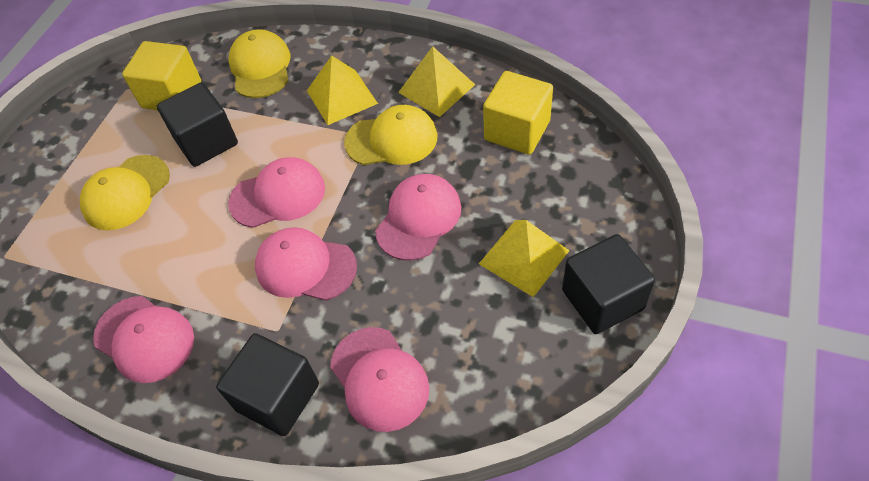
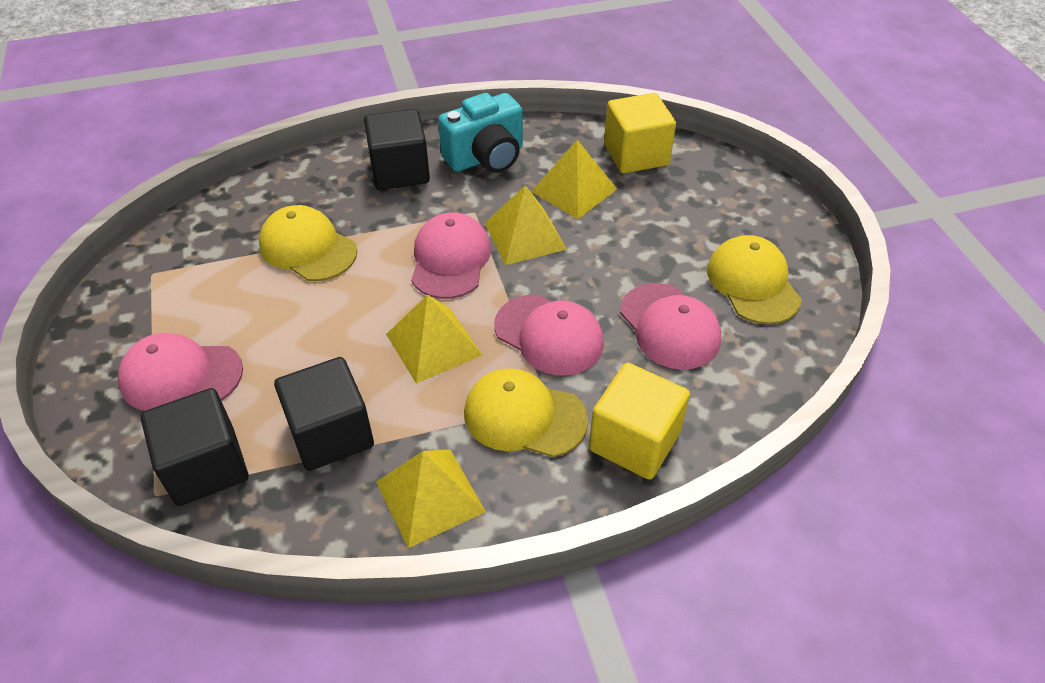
pink cap: 5 -> 4
turquoise camera: 0 -> 1
yellow pyramid: 3 -> 4

